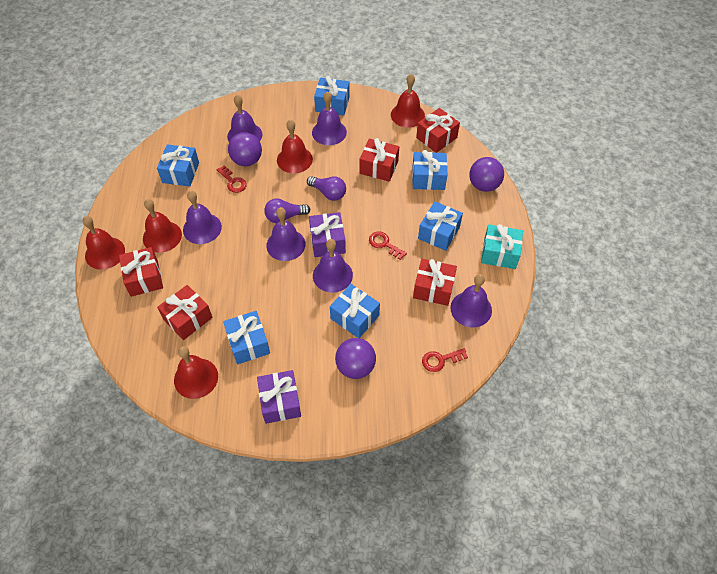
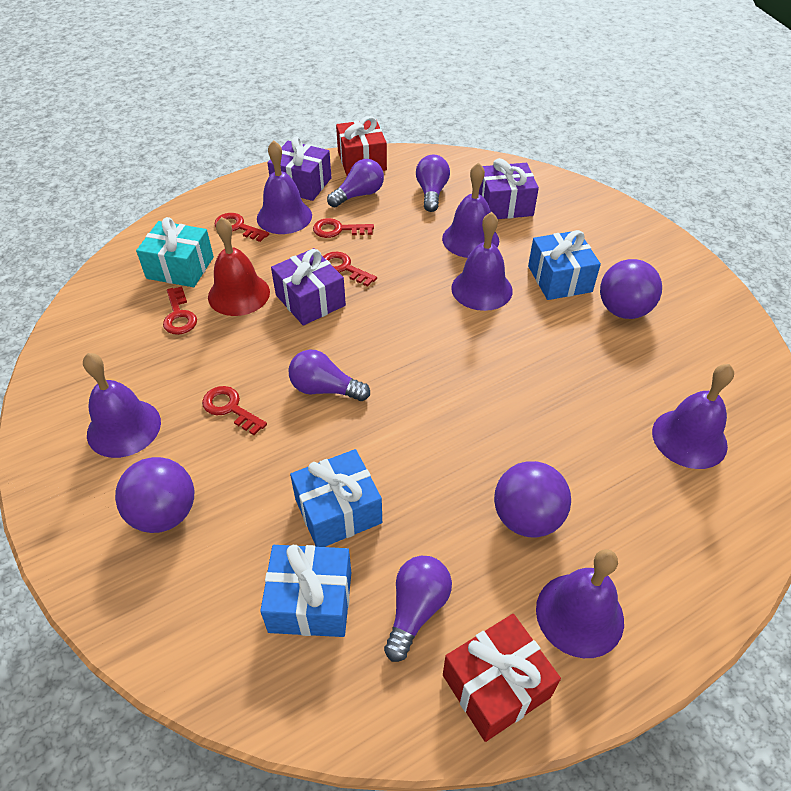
blue gift: 6 -> 3
purple gift: 2 -> 3
purple light bulb: 2 -> 4
red bell: 5 -> 1
red gift: 5 -> 2
red key: 3 -> 5

